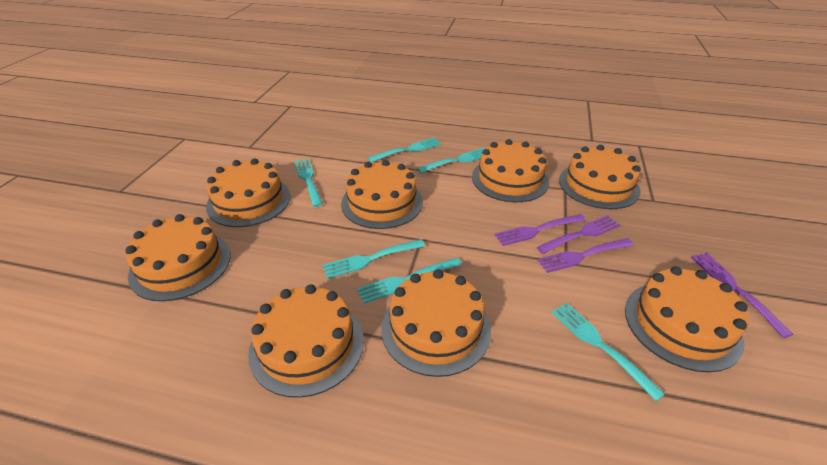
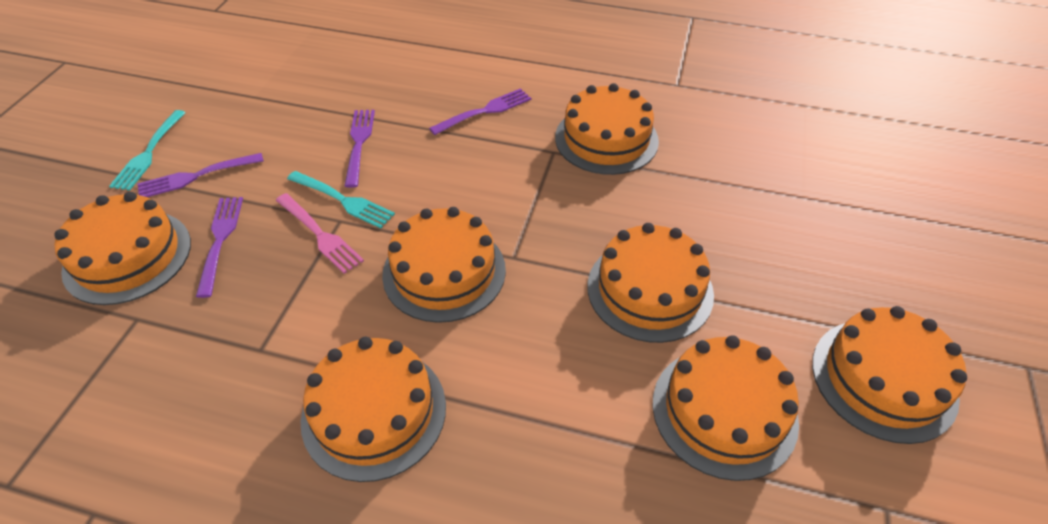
orange cake: 8 -> 7
pink fork: 0 -> 1
turquoise fork: 6 -> 2

